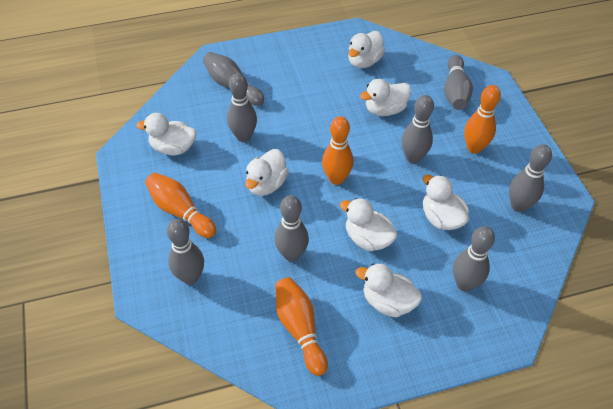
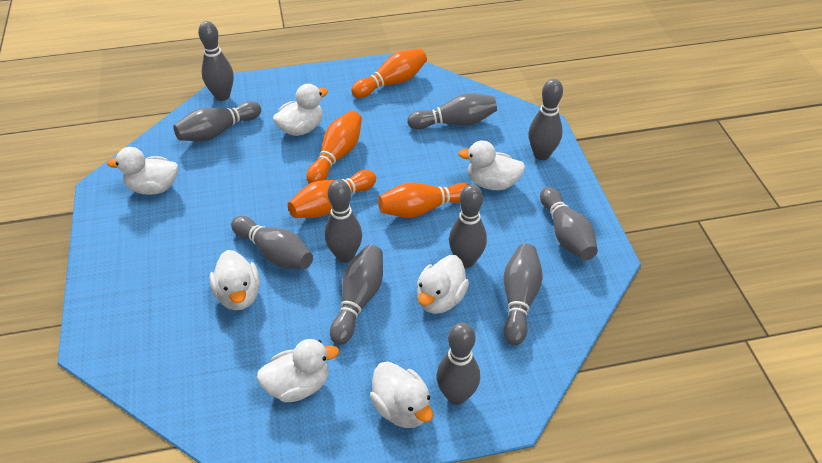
grey bowling pin: 8 -> 11

